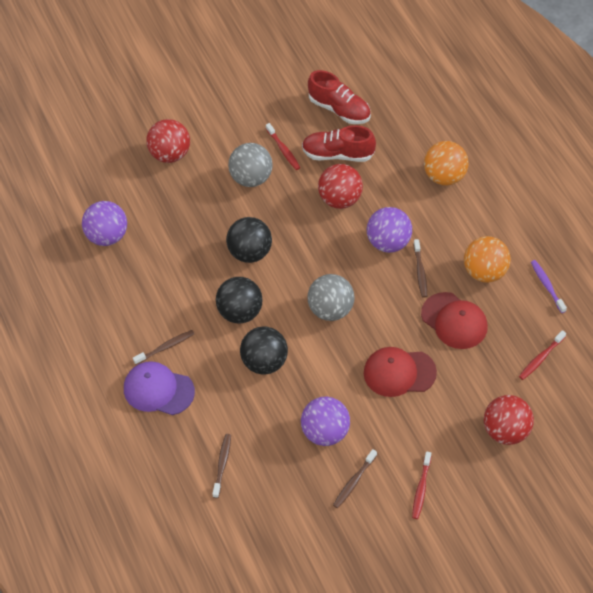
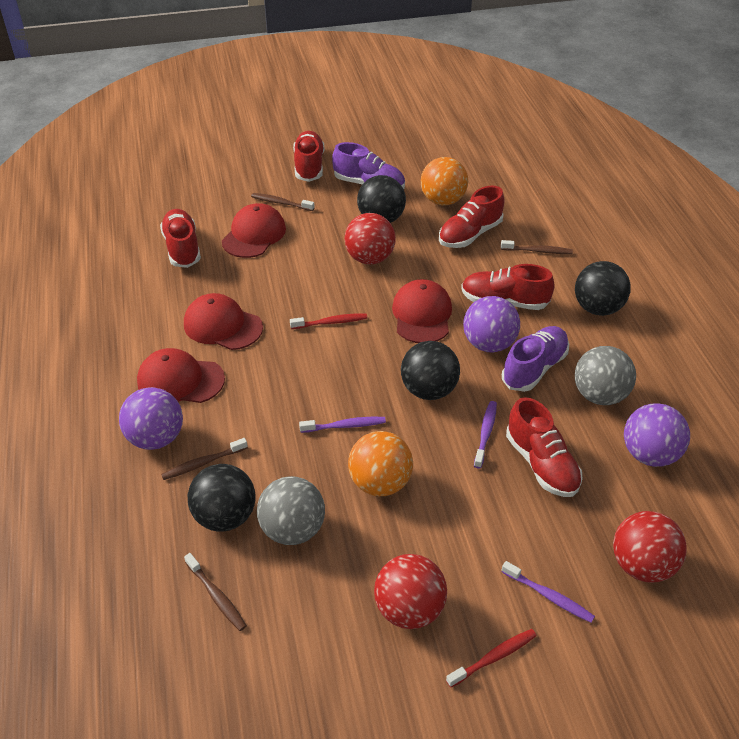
black ball: 3 -> 4
purple cap: 1 -> 0
purple shoe: 0 -> 2
purple toothbrush: 1 -> 3
red cap: 2 -> 4
red shoe: 2 -> 5
red toothbrush: 3 -> 2

